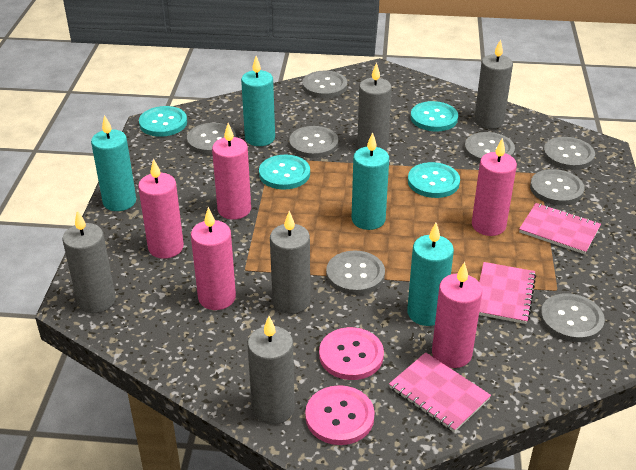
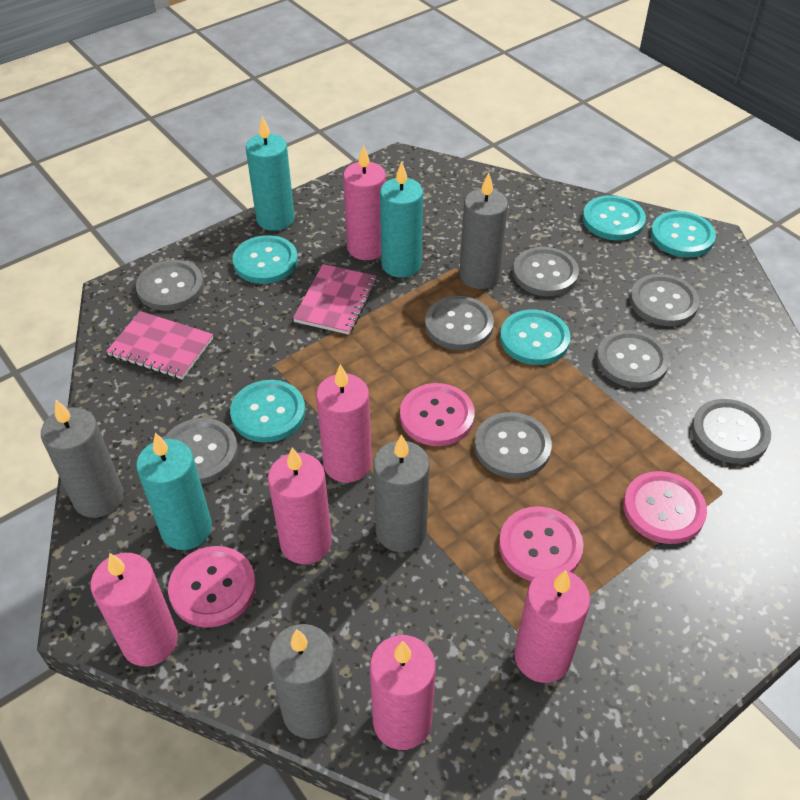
grey candle: 5 -> 4
pink button: 2 -> 4
pink candle: 5 -> 6
pink notebook: 3 -> 2
turquoise button: 4 -> 5
turquoise candle: 4 -> 3

